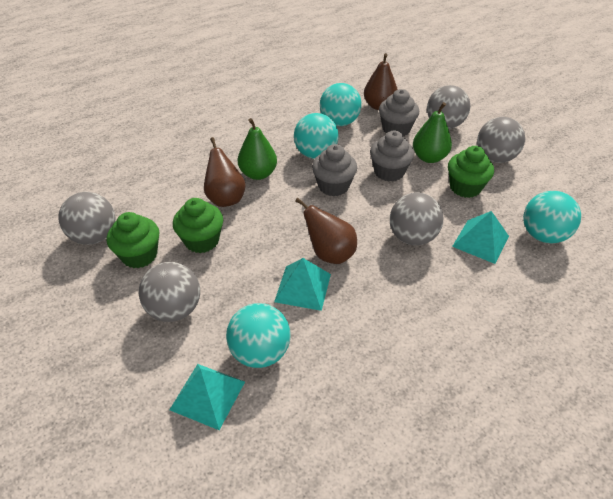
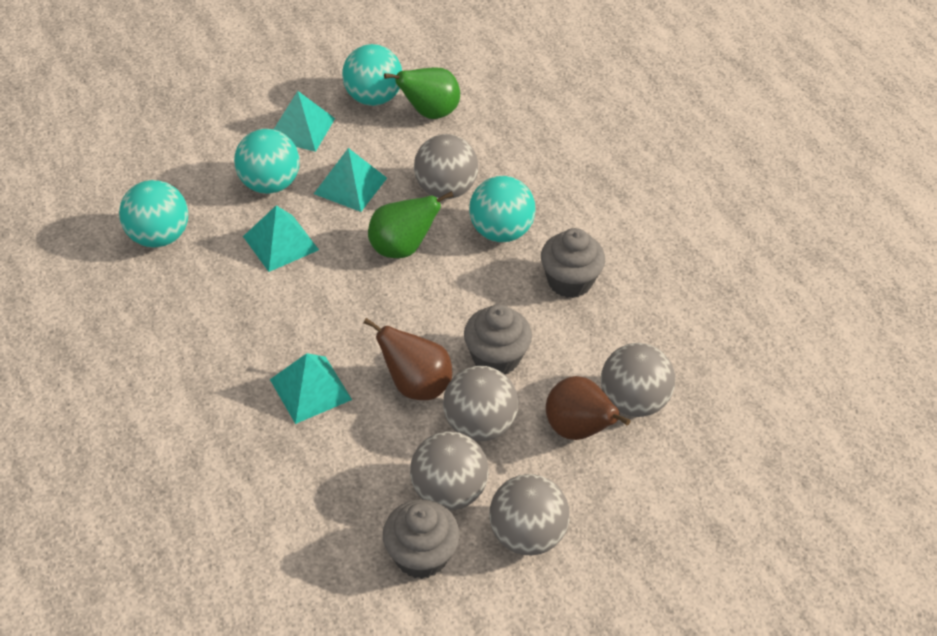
brown pear: 3 -> 2
green cupcake: 3 -> 0
turquoise pyramid: 3 -> 4

